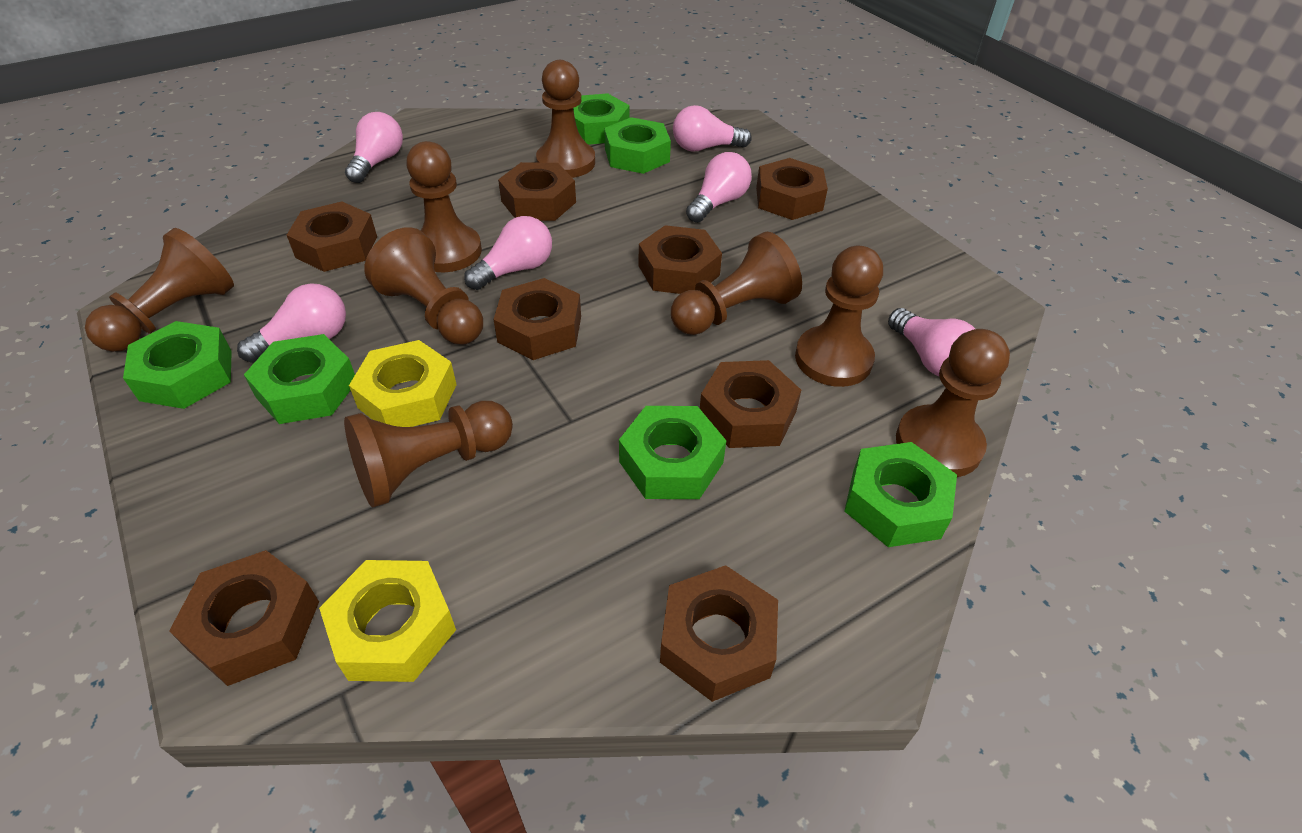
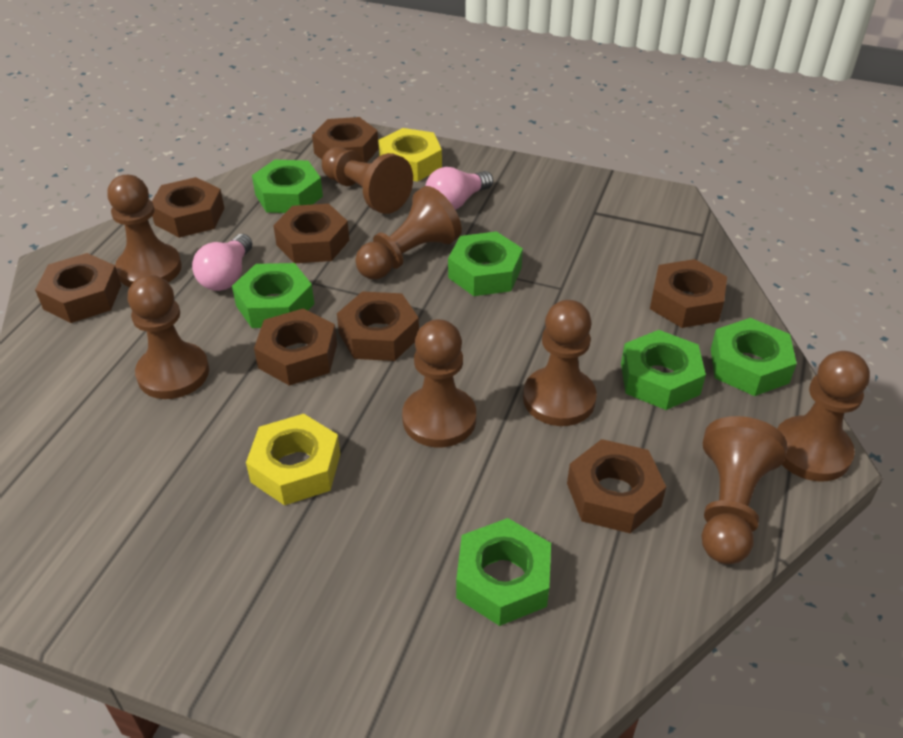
pink light bulb: 6 -> 2

